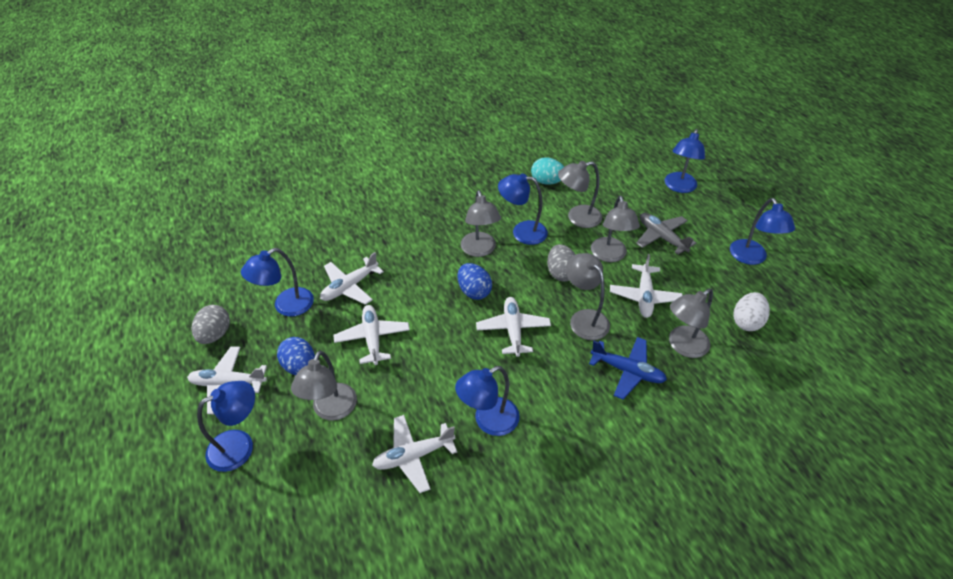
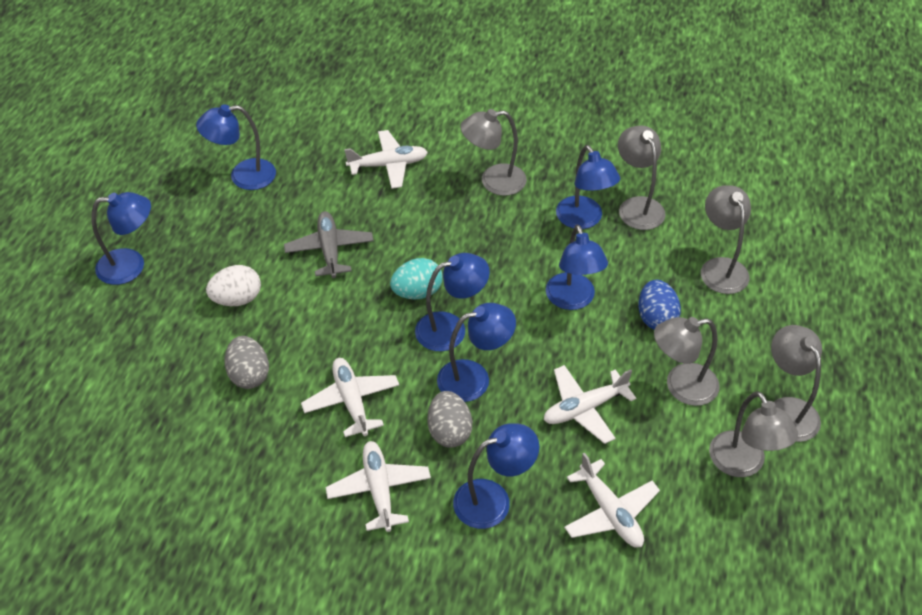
blue egg: 2 -> 1
blue lamp: 6 -> 7
blue plane: 1 -> 0
white plane: 6 -> 5

